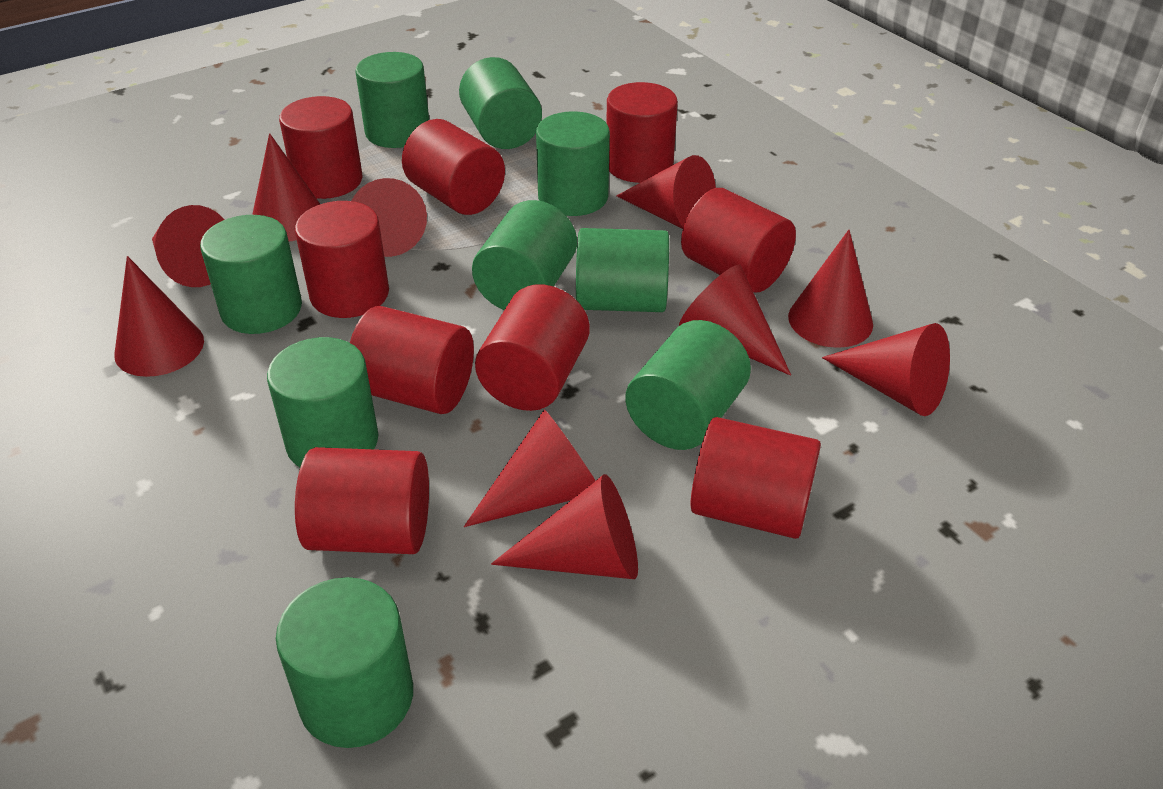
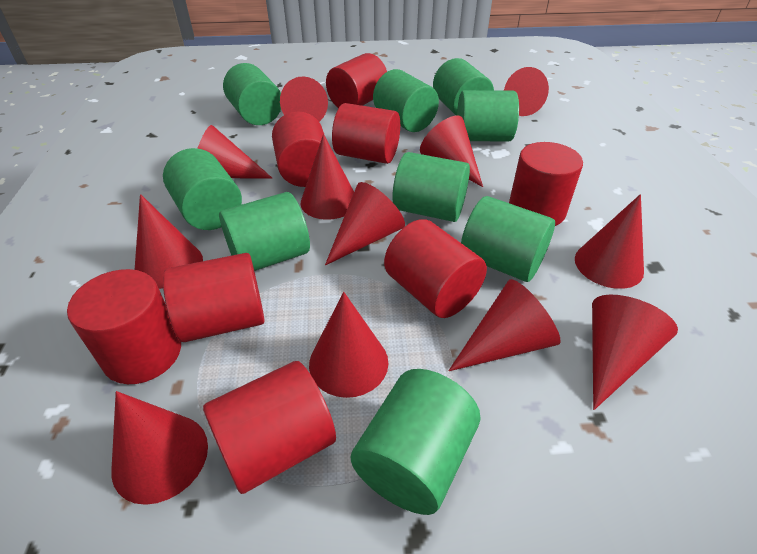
red cone: 10 -> 12
red cylinder: 9 -> 8

